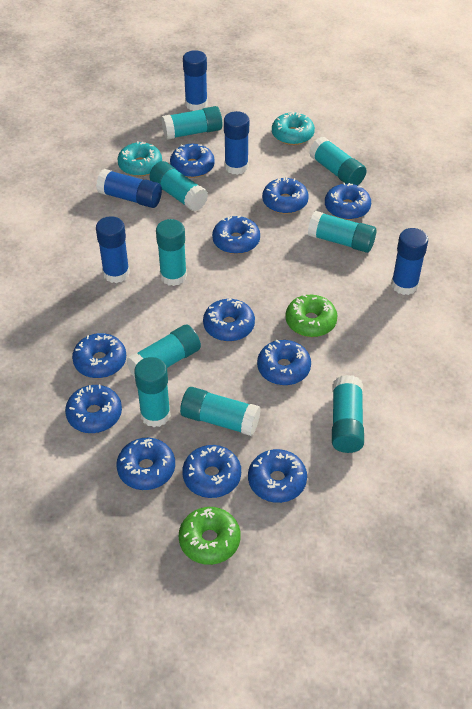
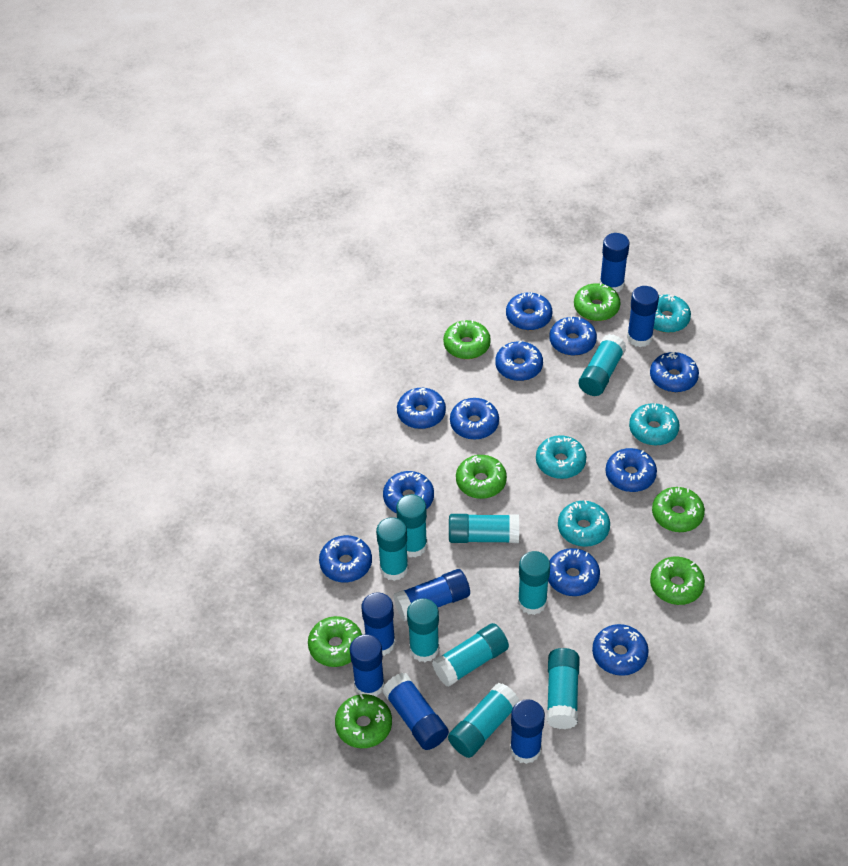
blue glue stick: 5 -> 7
green donut: 2 -> 7
turquoise donut: 2 -> 4

